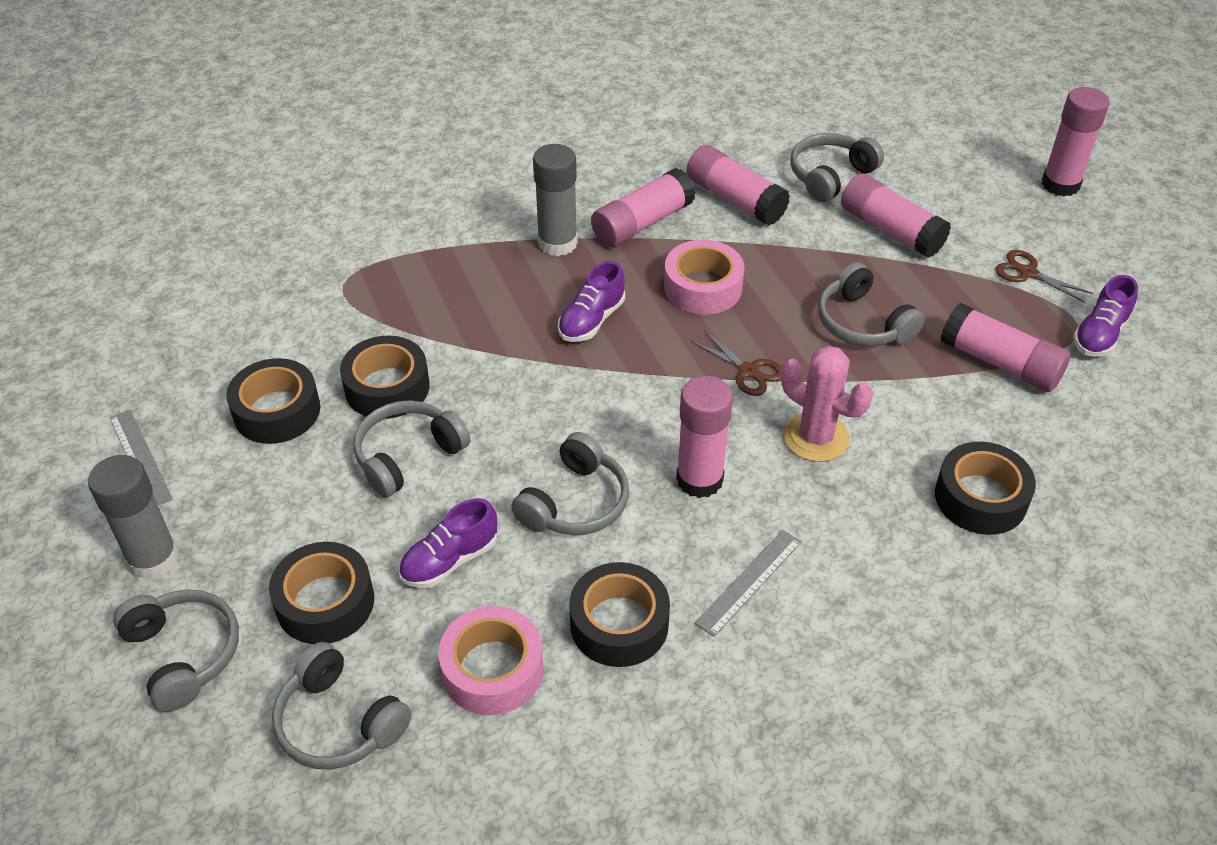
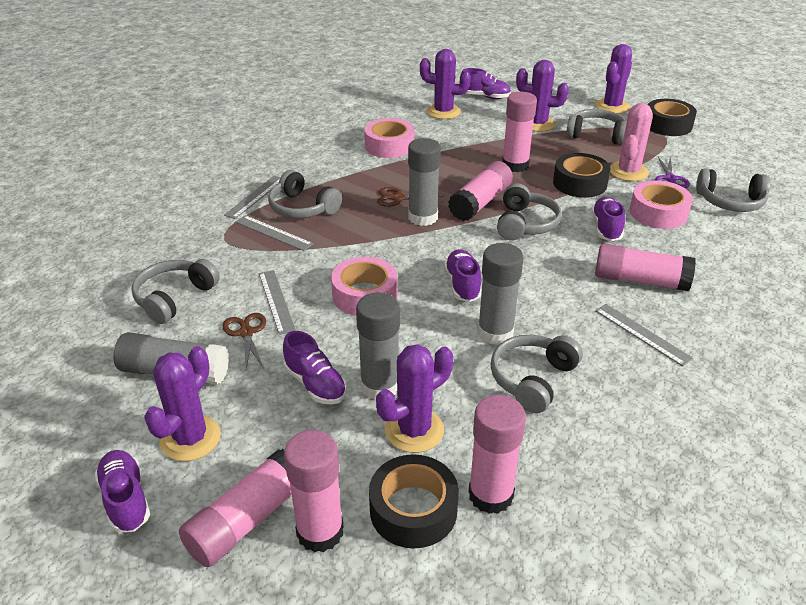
black tape: 5 -> 3
grey glue stick: 2 -> 4
grey ruler: 2 -> 4
pink tape: 2 -> 3
purple cactus: 0 -> 5
purple scissors: 0 -> 1
purple shoe: 3 -> 5

